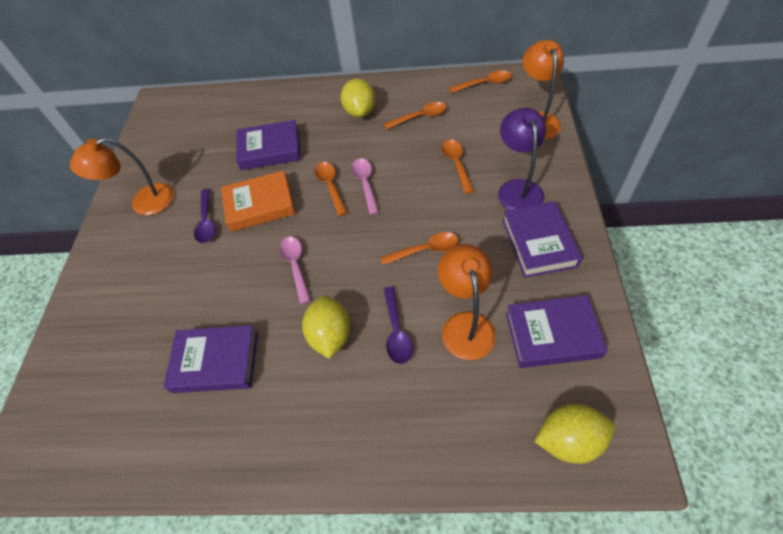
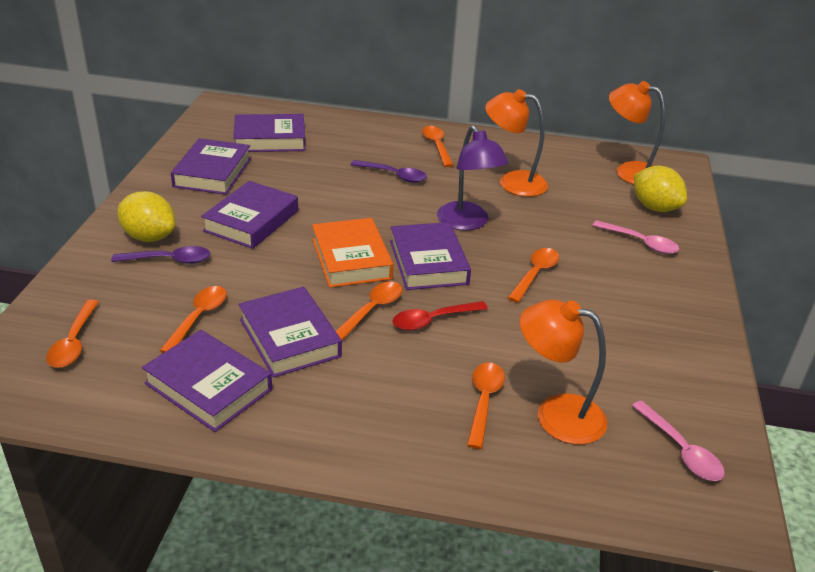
orange spoon: 5 -> 6
purple book: 4 -> 6
red spoon: 0 -> 1
yellow lemon: 3 -> 2

